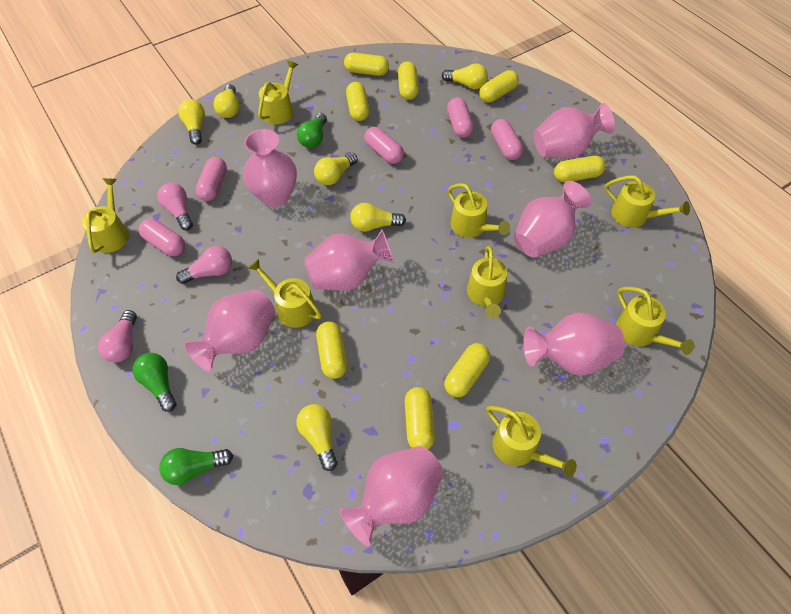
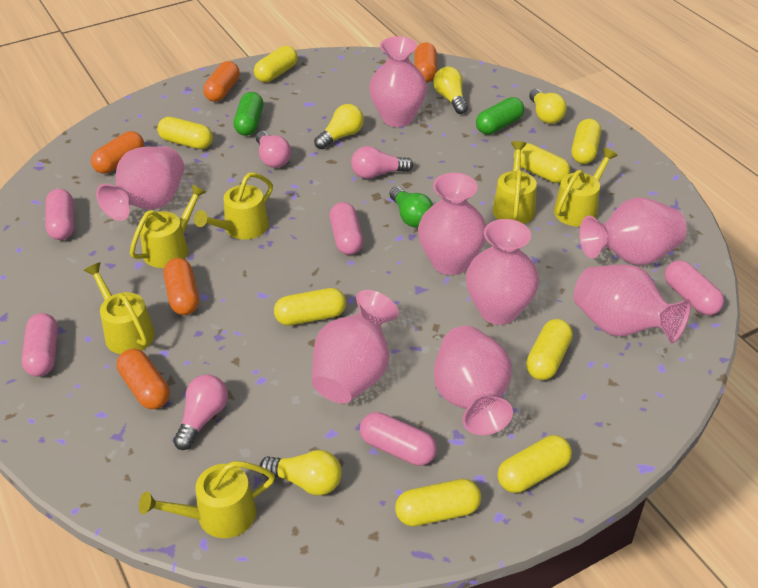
green capsule: 0 -> 2
green light bulb: 3 -> 1
orange capsule: 0 -> 5
pink vase: 7 -> 8
yellow light bulb: 6 -> 4
yellow watering can: 8 -> 6

